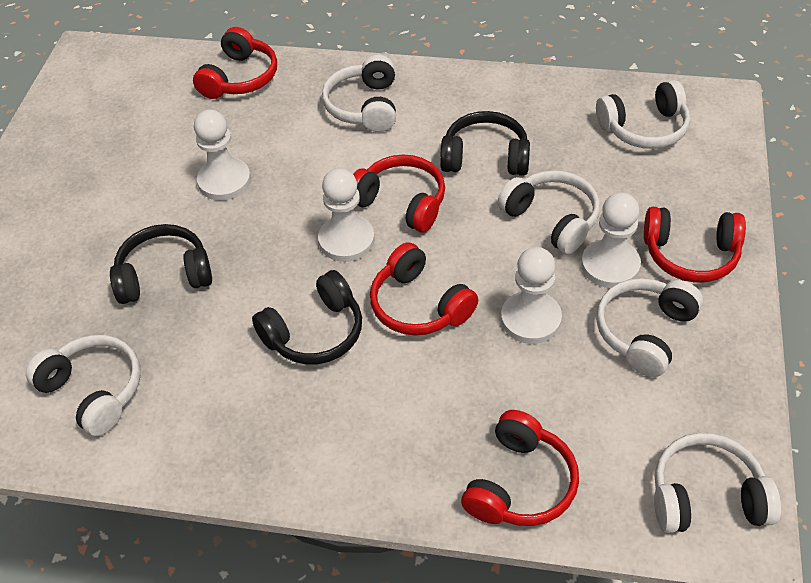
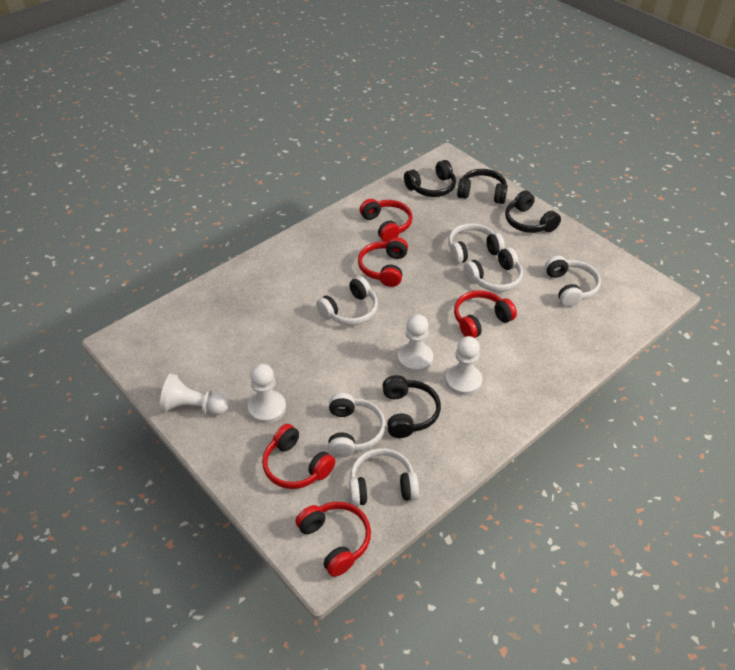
black headphones: 3 -> 4

